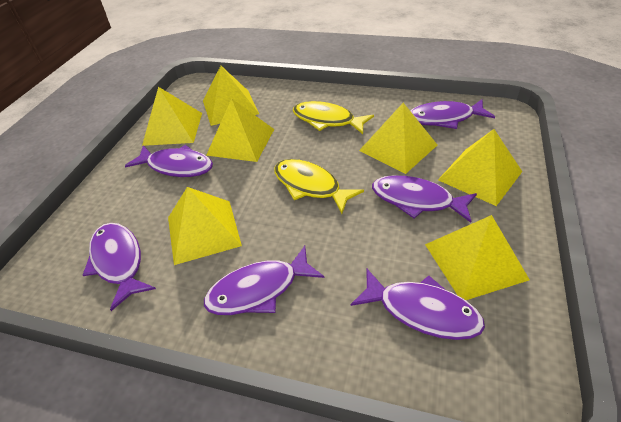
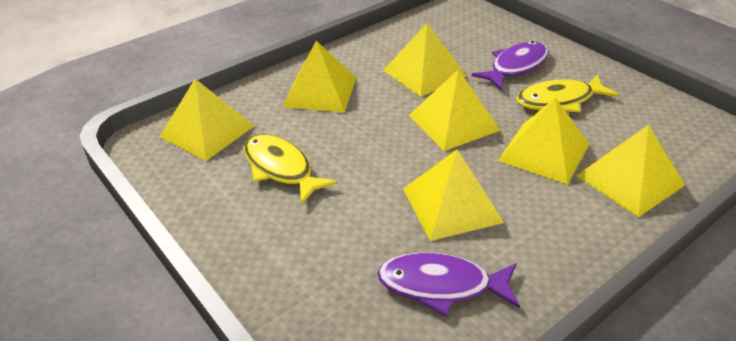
purple fish: 6 -> 2

